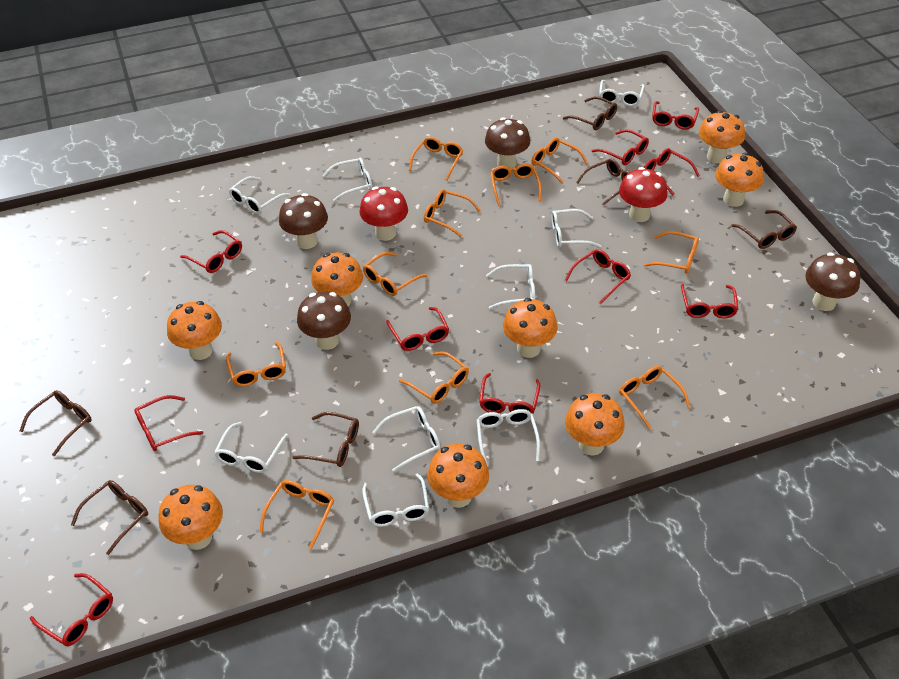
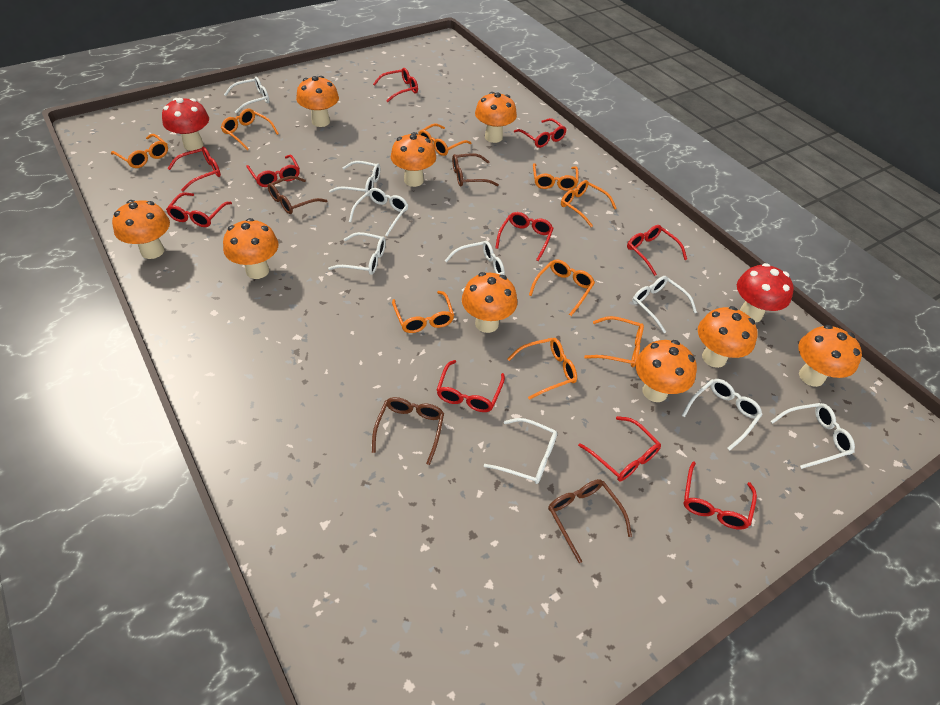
brown glasses: 6 -> 4
brown mushroom: 4 -> 0
orange glasses: 10 -> 9
orange mushroom: 8 -> 9

